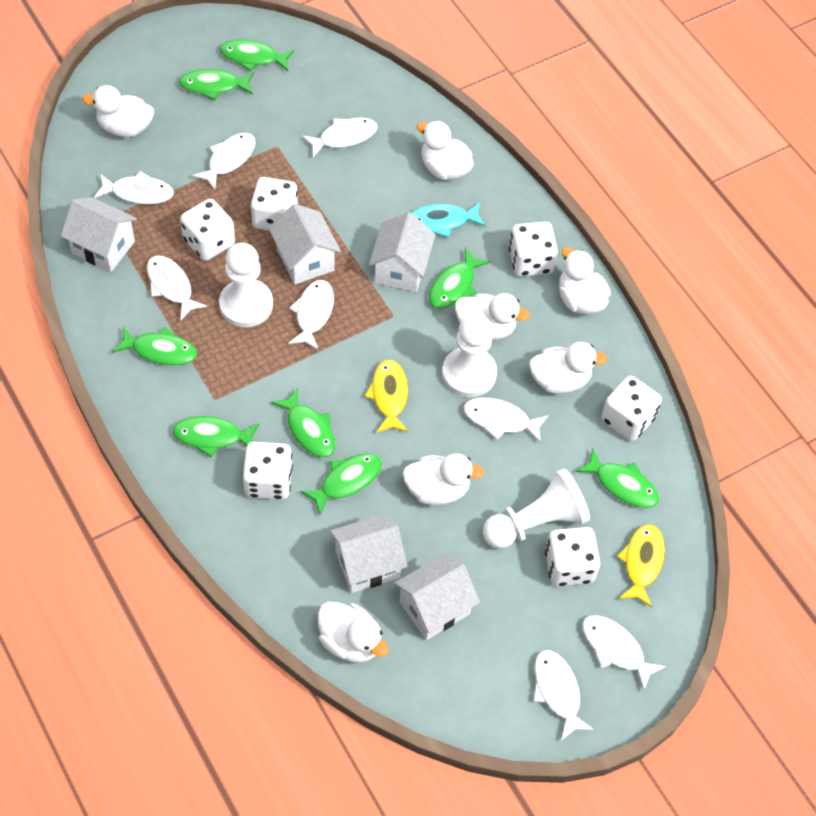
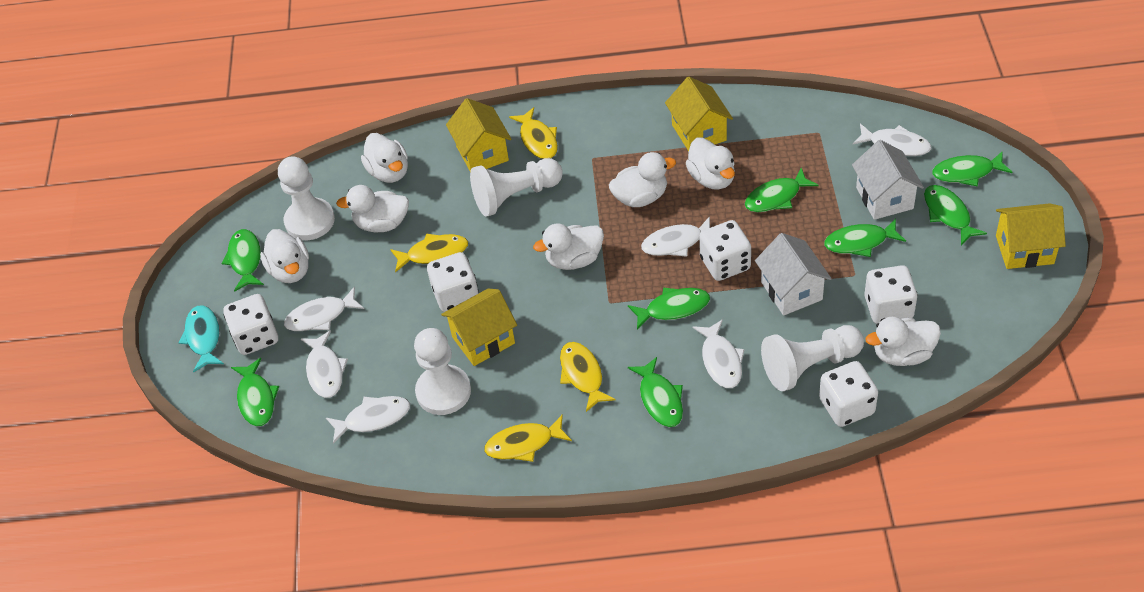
white dice: 6 -> 5
white fish: 8 -> 6
white house: 5 -> 2
white pawn: 3 -> 4
yellow fish: 2 -> 4
yellow house: 0 -> 4

